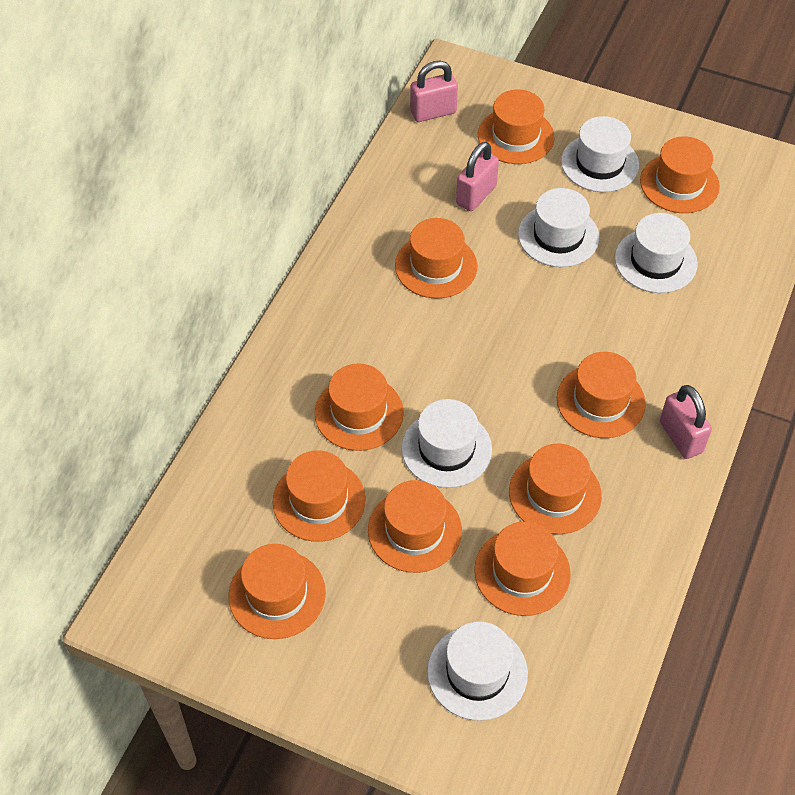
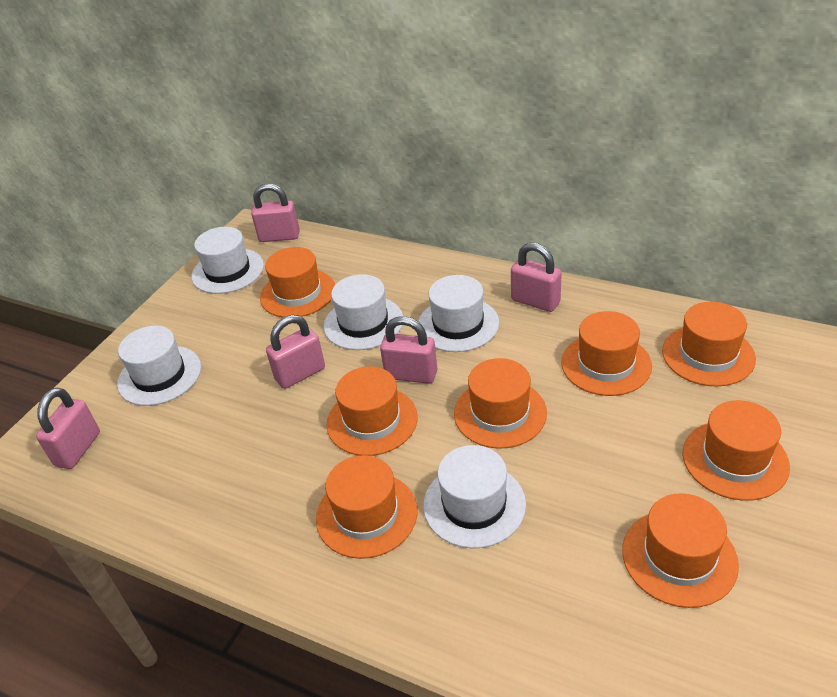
orange hat: 10 -> 8
pink padlock: 3 -> 5

